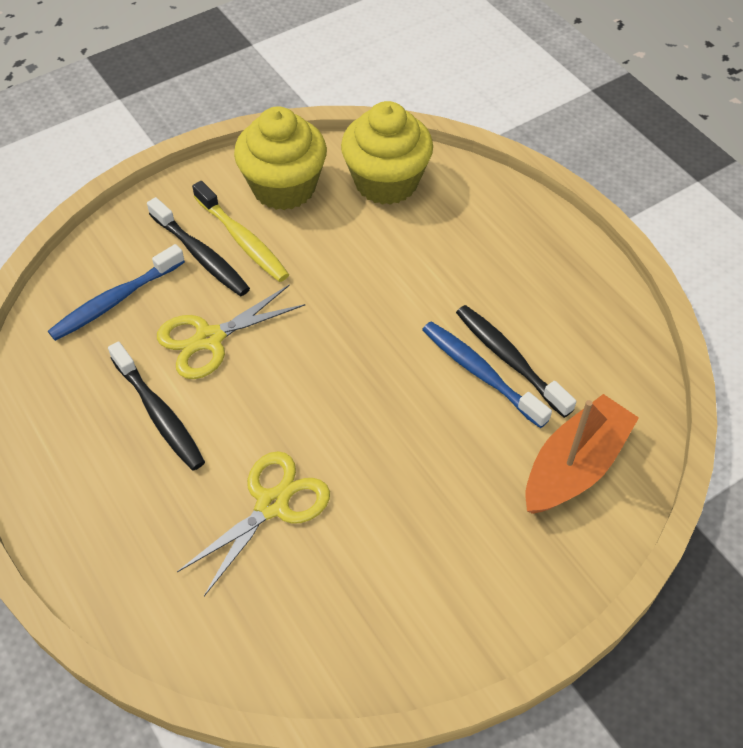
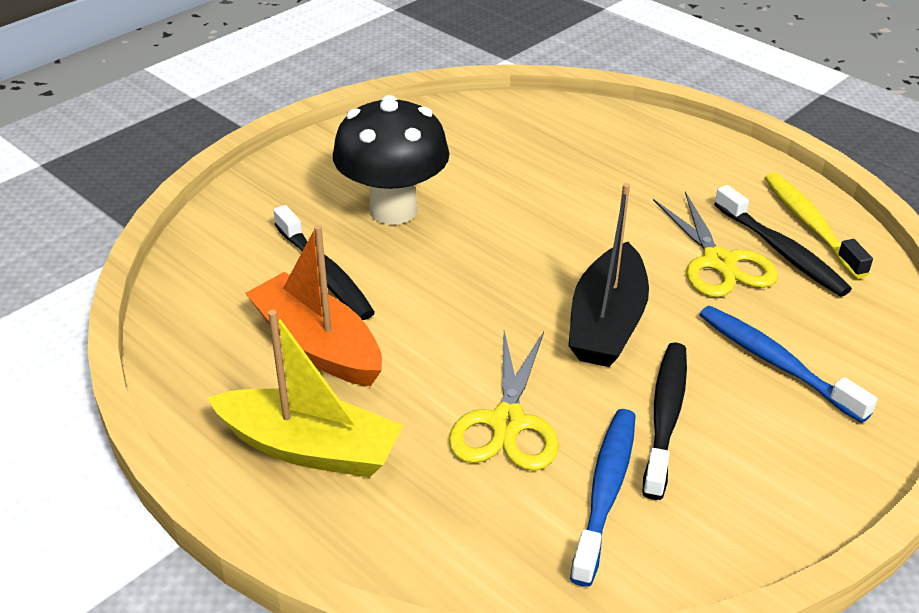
black boat: 0 -> 1
black mushroom: 0 -> 1
yellow boat: 0 -> 1
yellow cupcake: 2 -> 0

